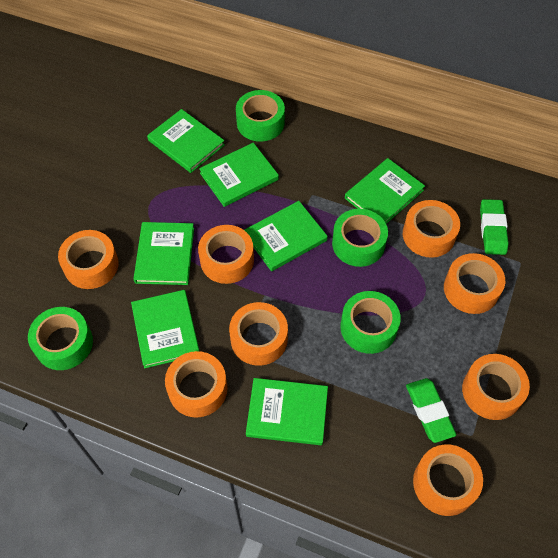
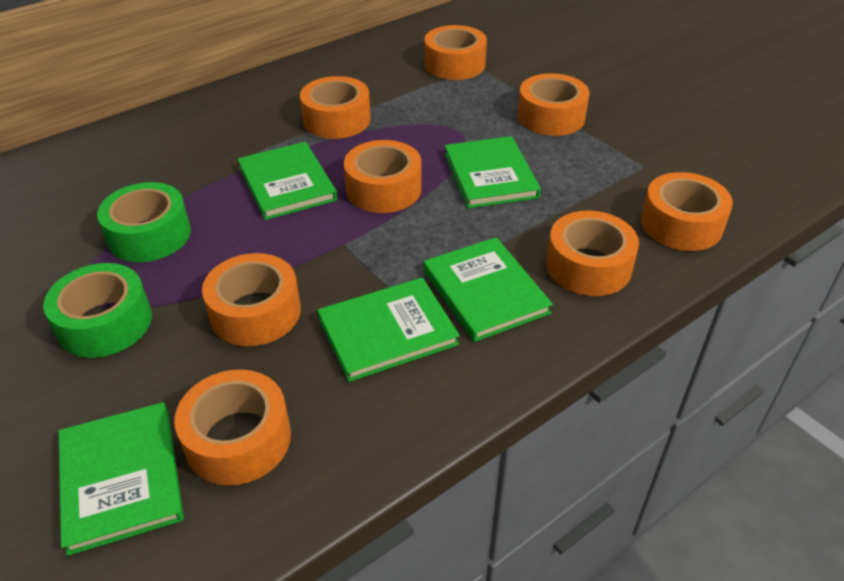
green book: 7 -> 5
green eraser: 2 -> 0
green tape: 4 -> 2

